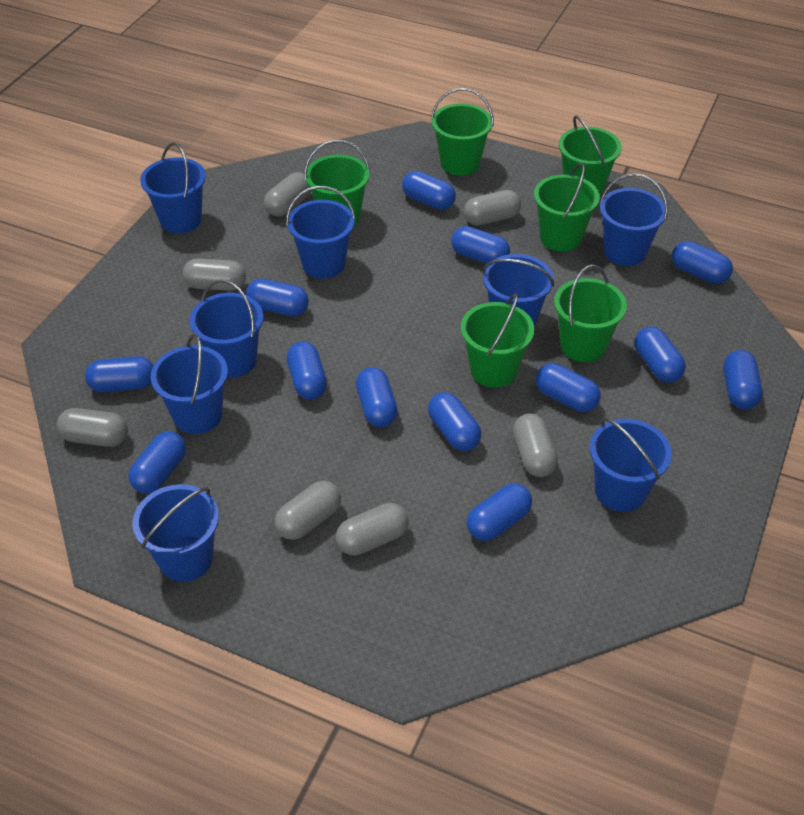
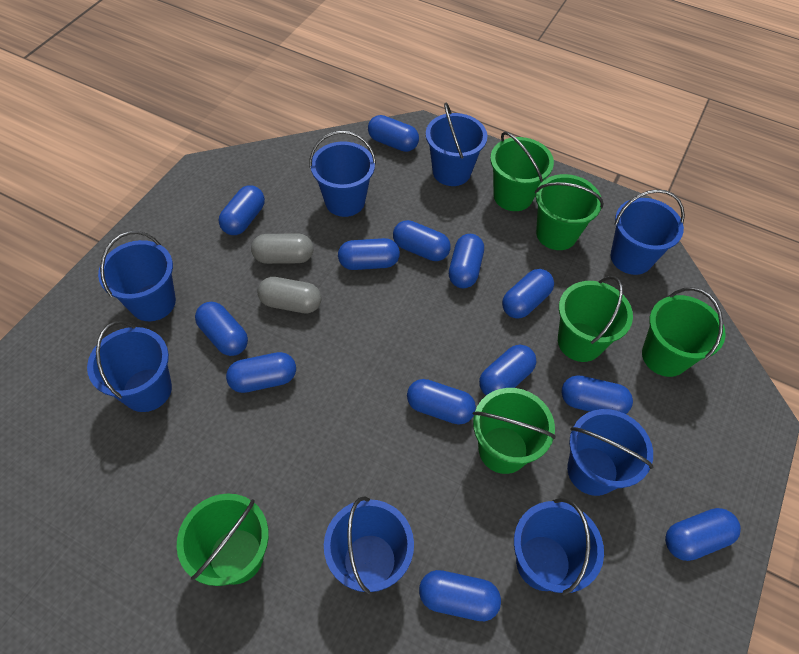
grey capsule: 7 -> 2

